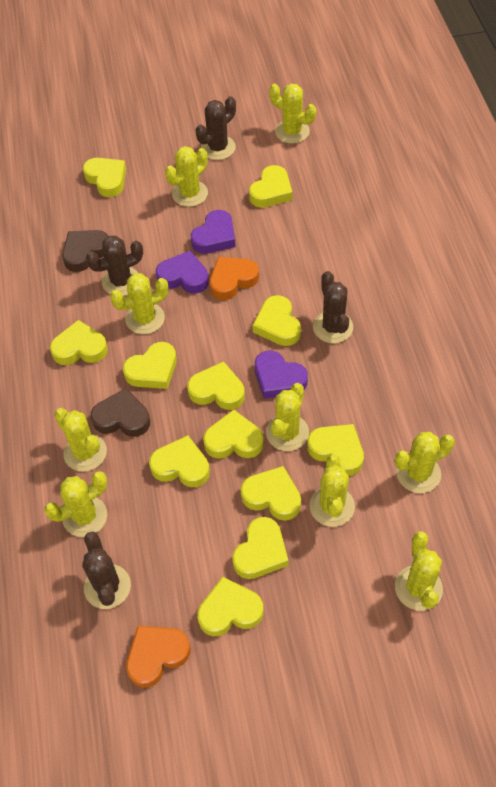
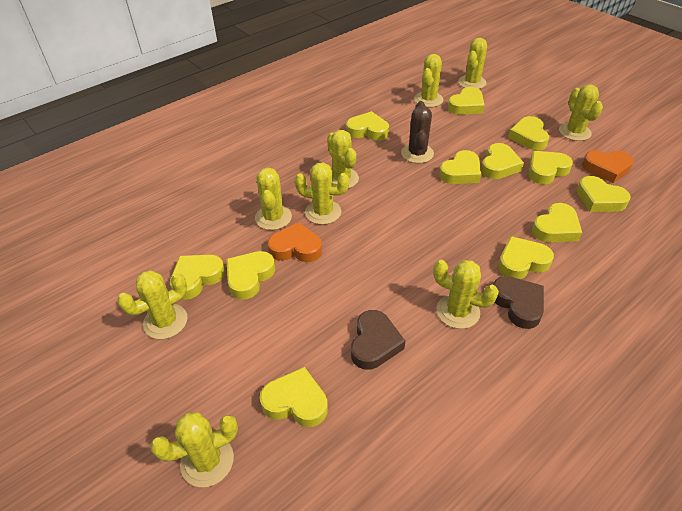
brown cactus: 4 -> 1
purple heart: 3 -> 0

